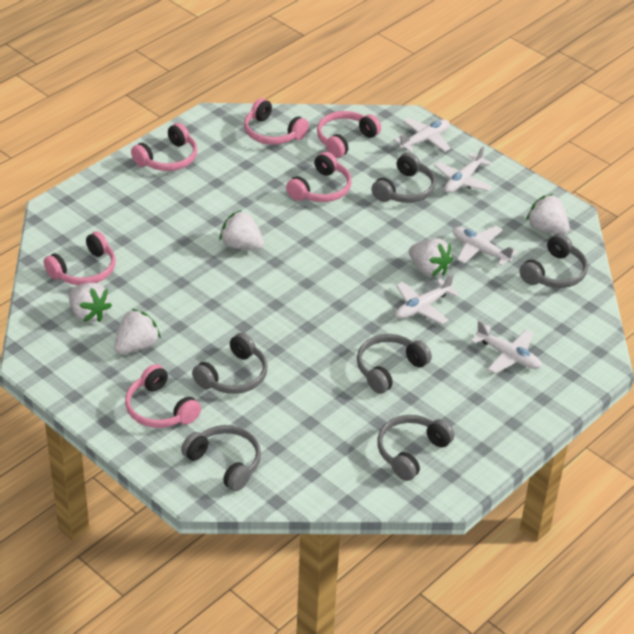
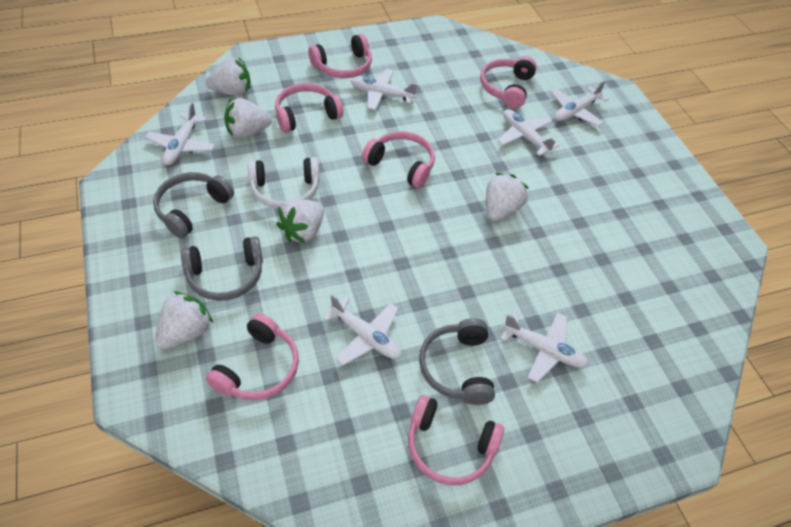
grey headphones: 6 -> 3
white headphones: 0 -> 1
white plane: 5 -> 6

